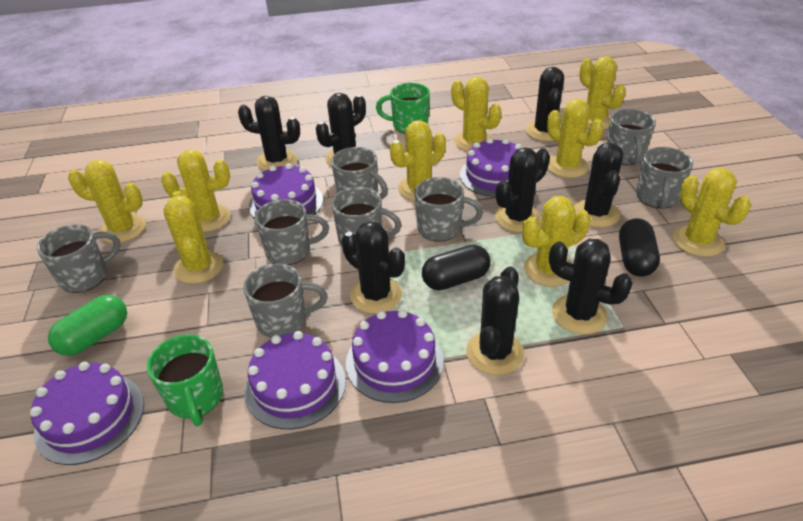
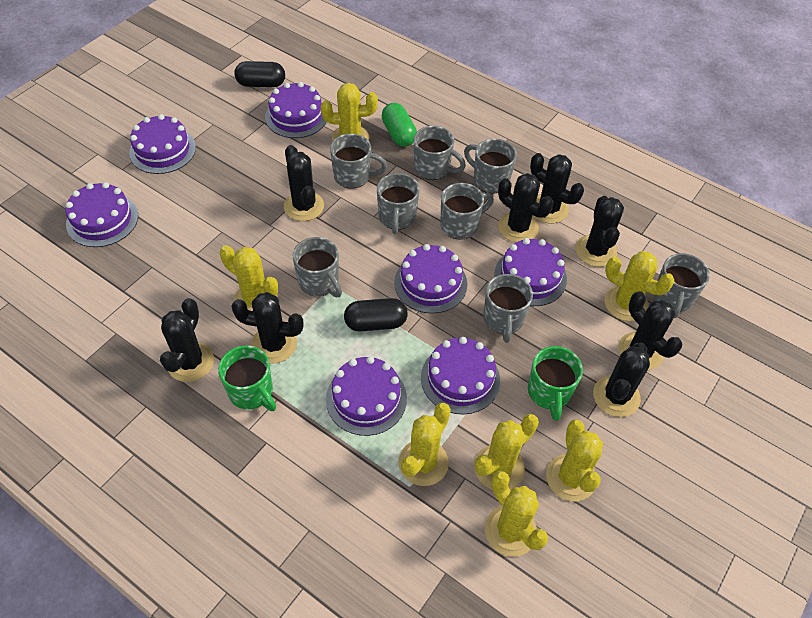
purple cake: 5 -> 7
yellow cactus: 9 -> 7

